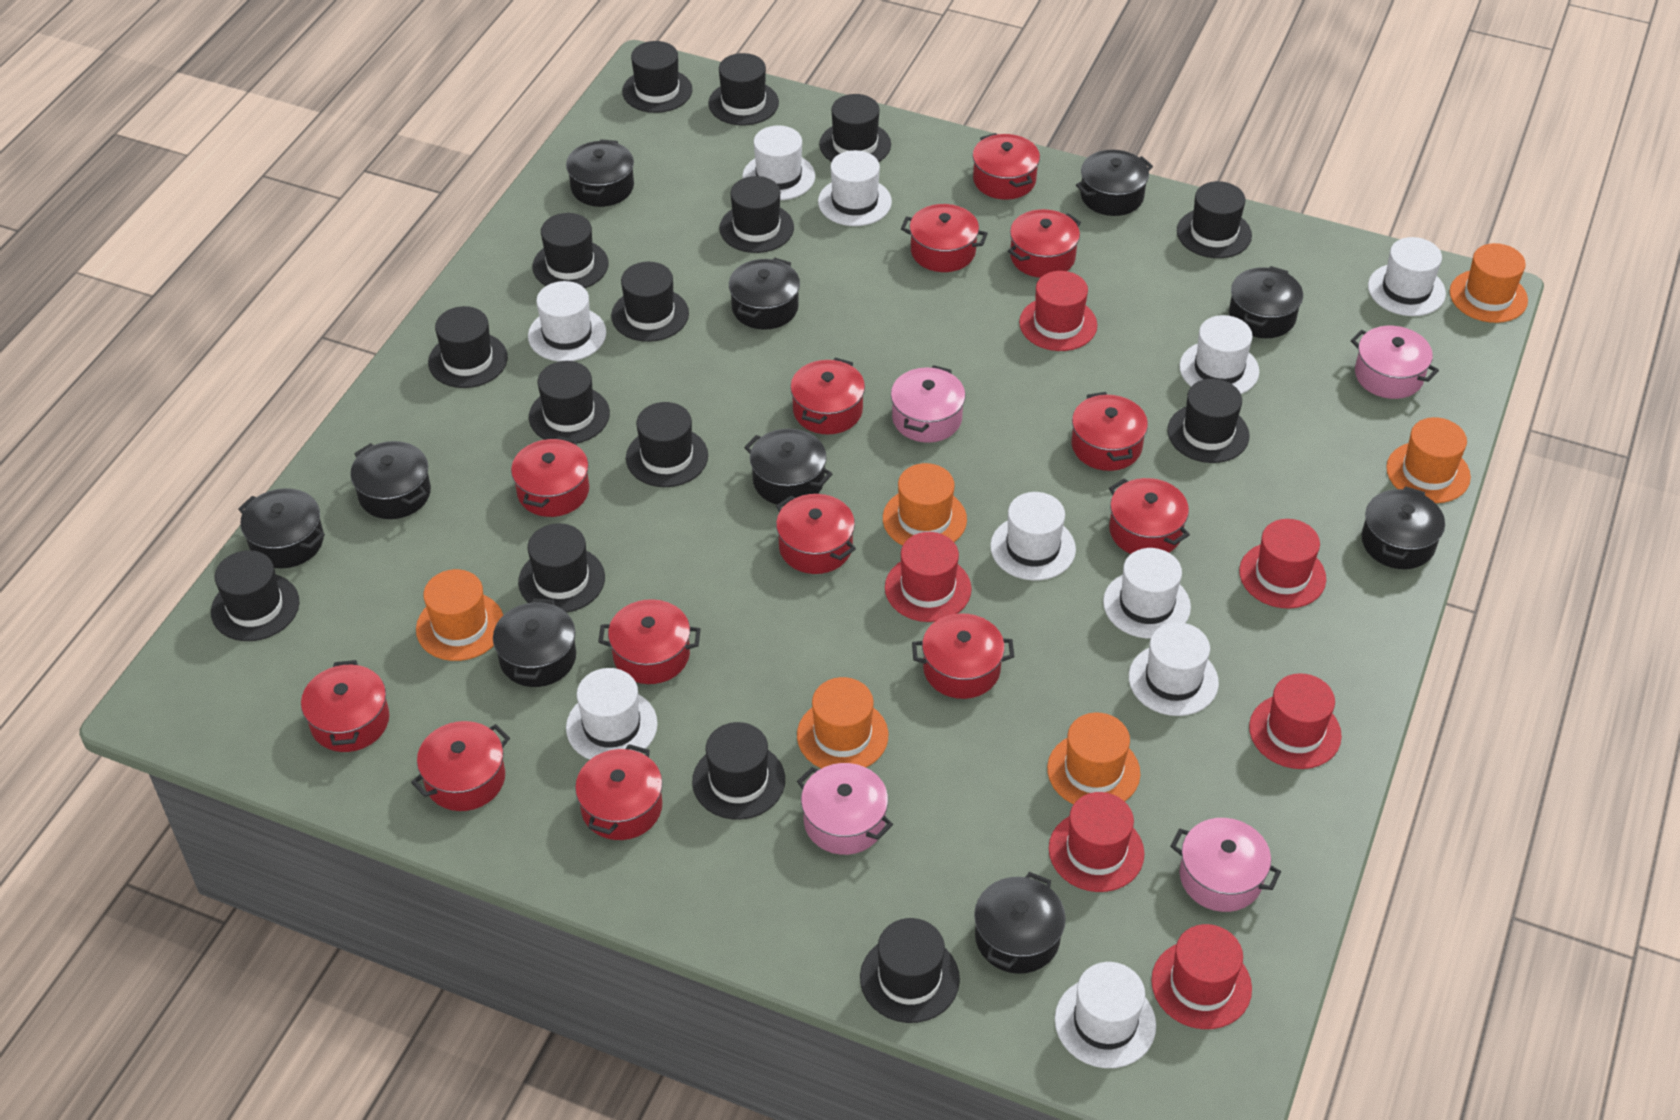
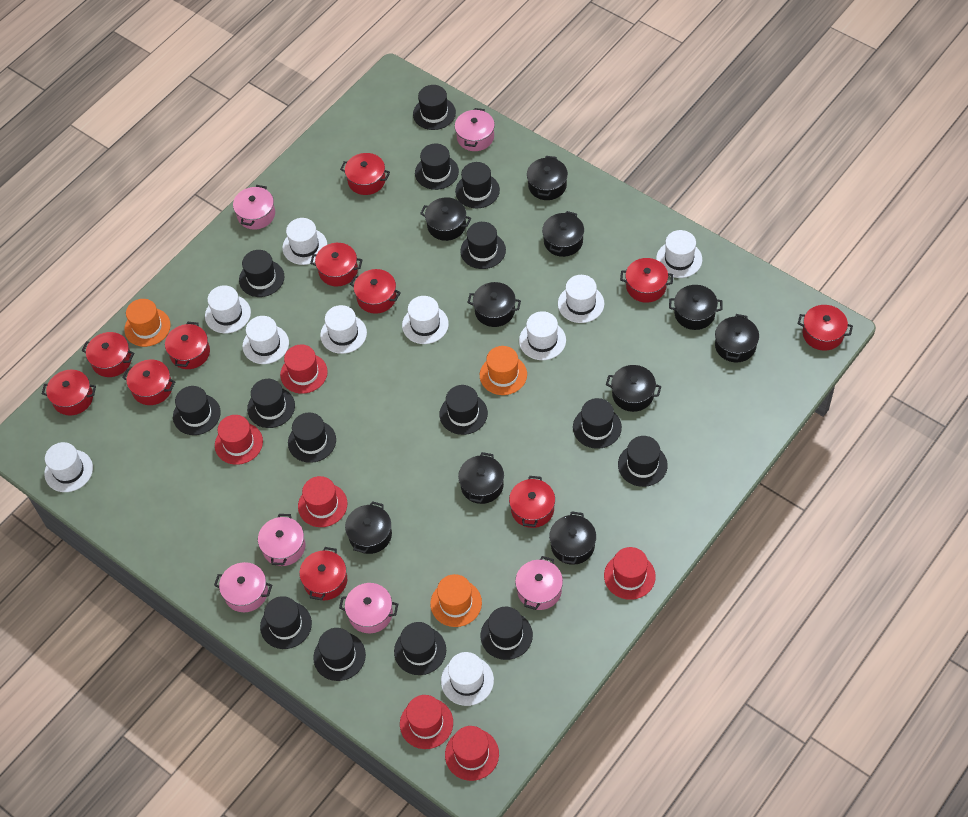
orange hat: 6 -> 3
pink pot: 4 -> 6
red pot: 13 -> 11

